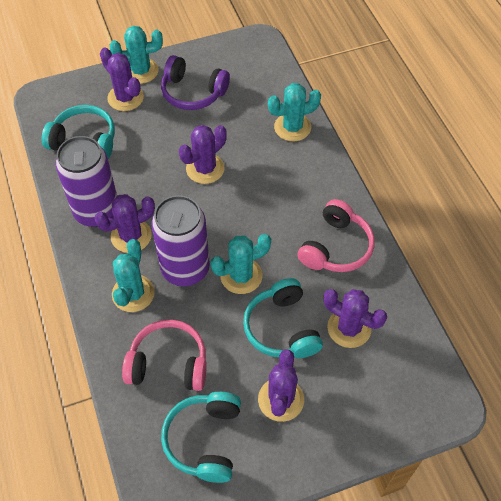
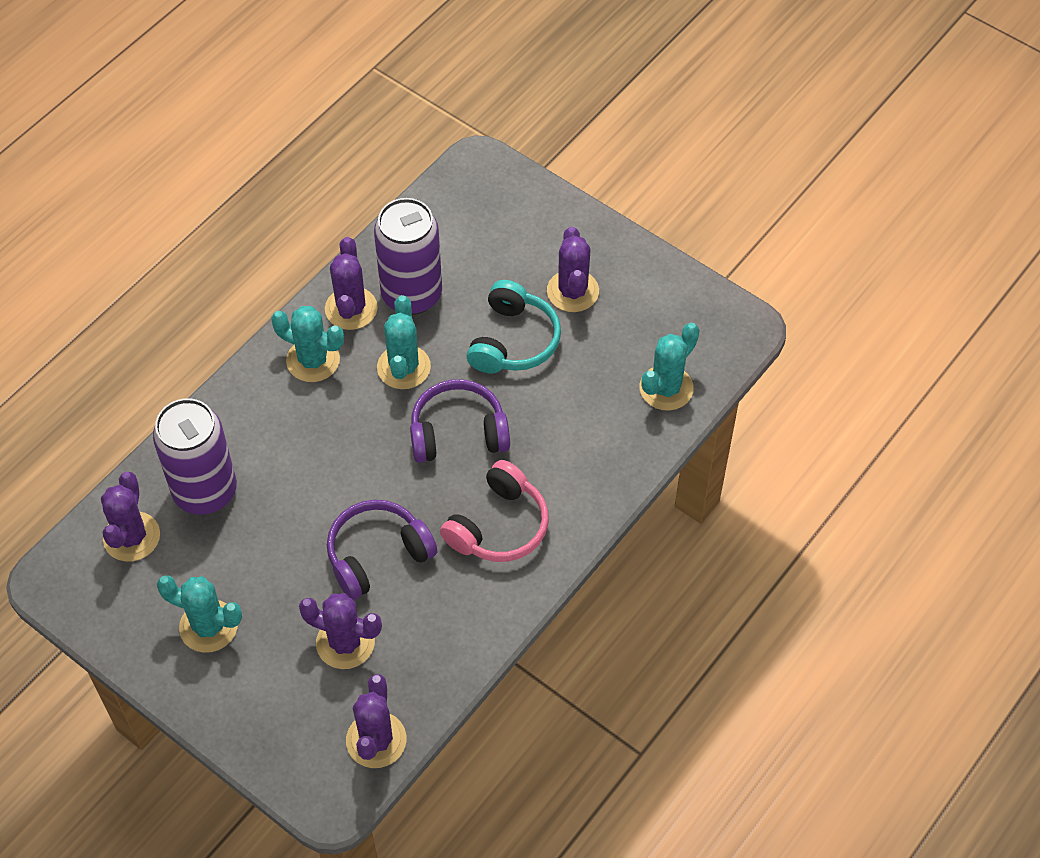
pink headphones: 2 -> 1
purple headphones: 1 -> 2
turquoise headphones: 3 -> 1

